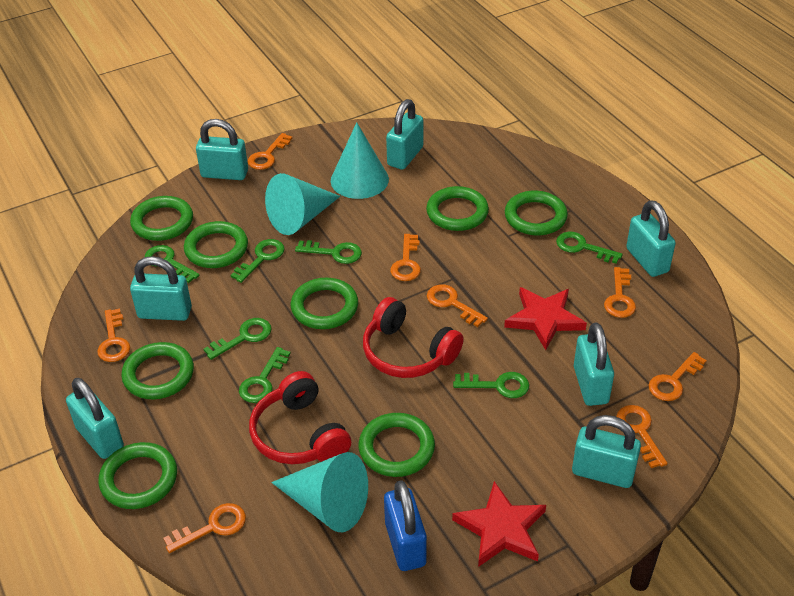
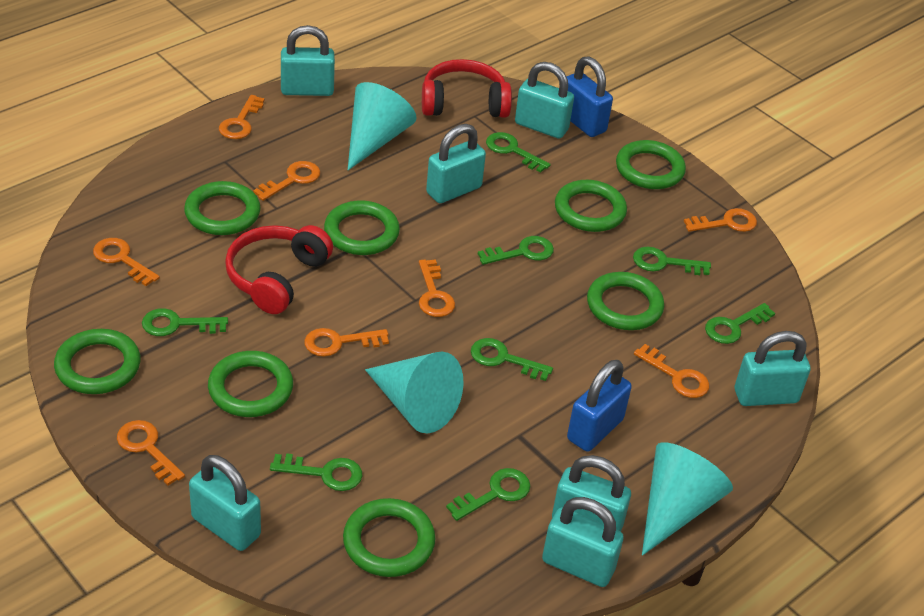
blue padlock: 1 -> 2
green key: 7 -> 8
red star: 2 -> 0

